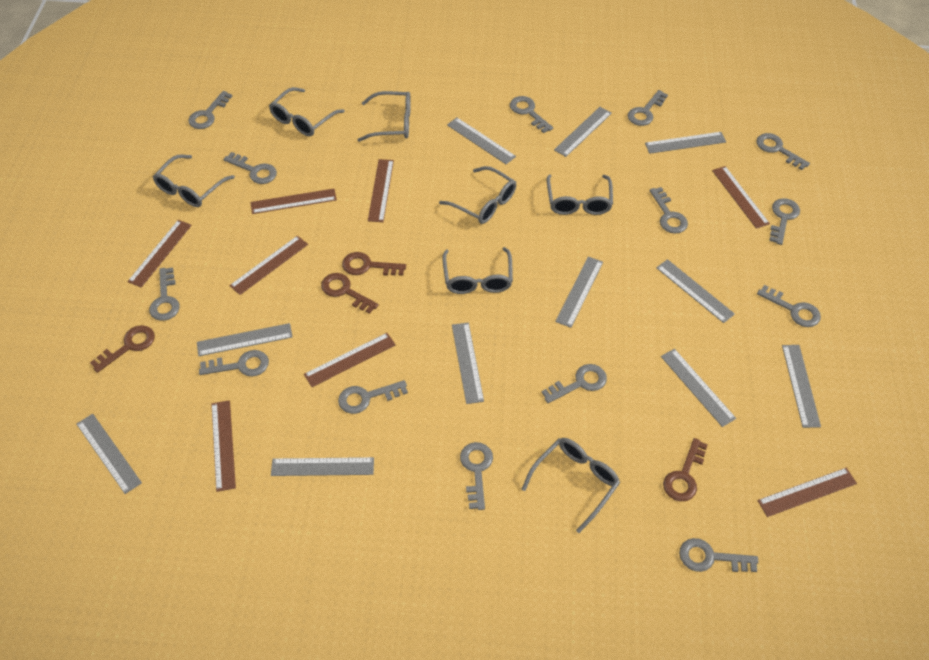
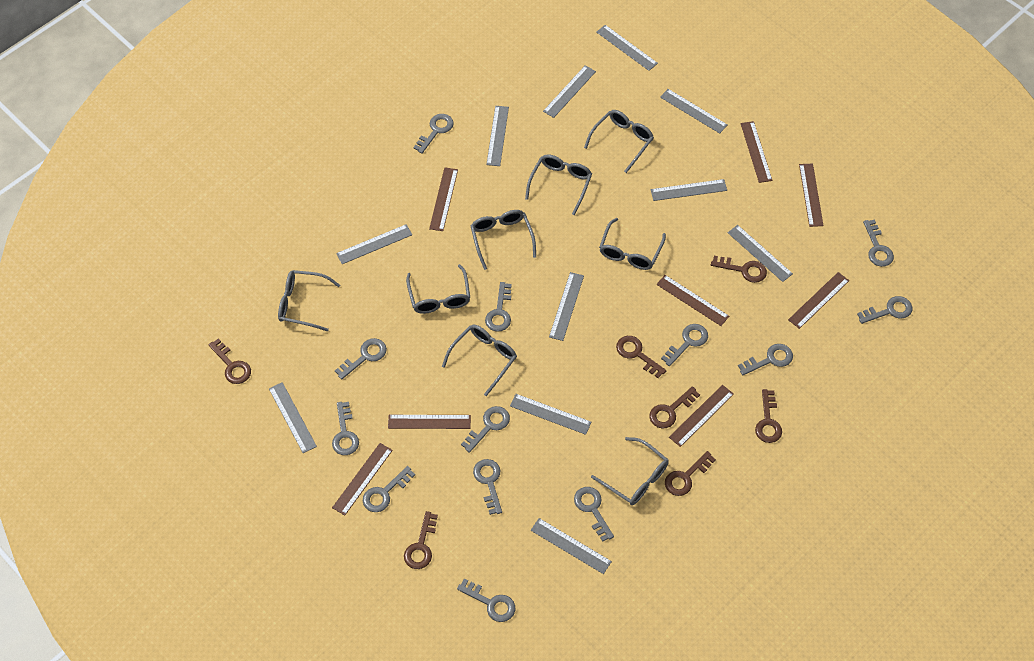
brown key: 4 -> 7
grey glasses: 7 -> 8
grey key: 14 -> 13

